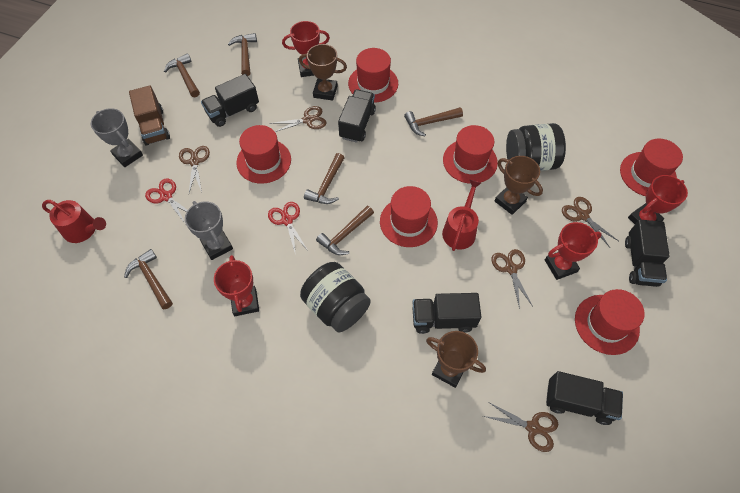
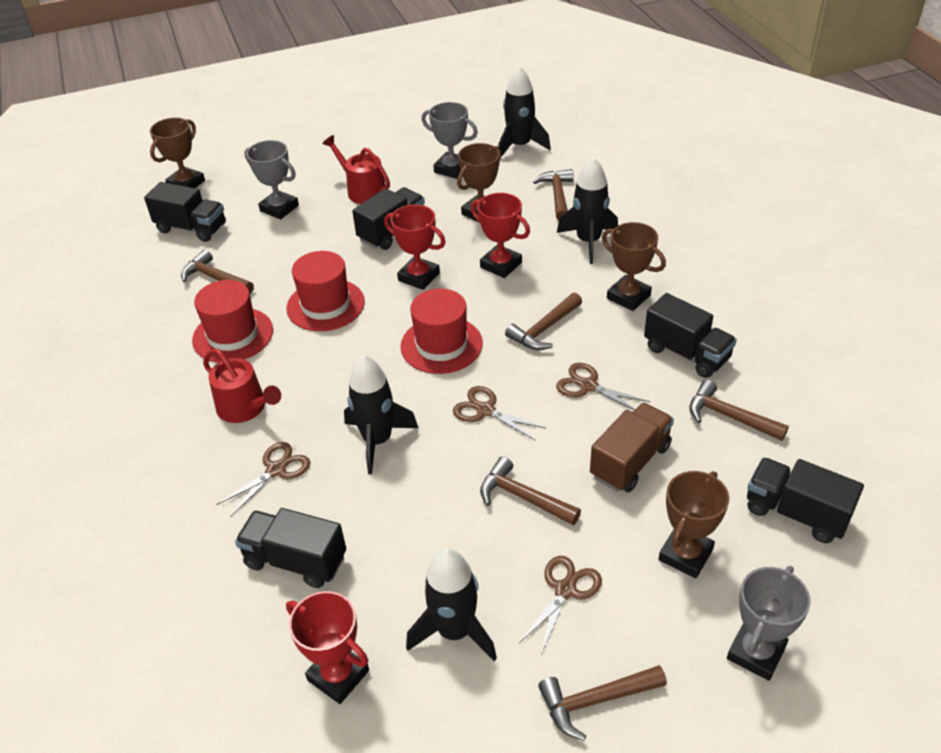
black jar: 2 -> 0
black rocket: 0 -> 4
brown scissors: 5 -> 4
brown trophy: 3 -> 4
grey trophy: 2 -> 3
red hat: 6 -> 3
red scissors: 2 -> 0
red trophy: 4 -> 3

